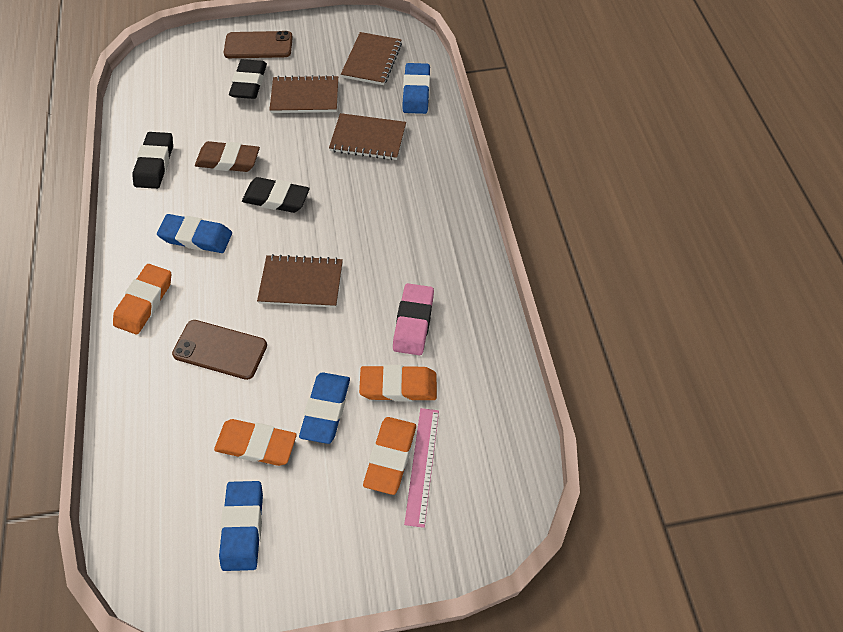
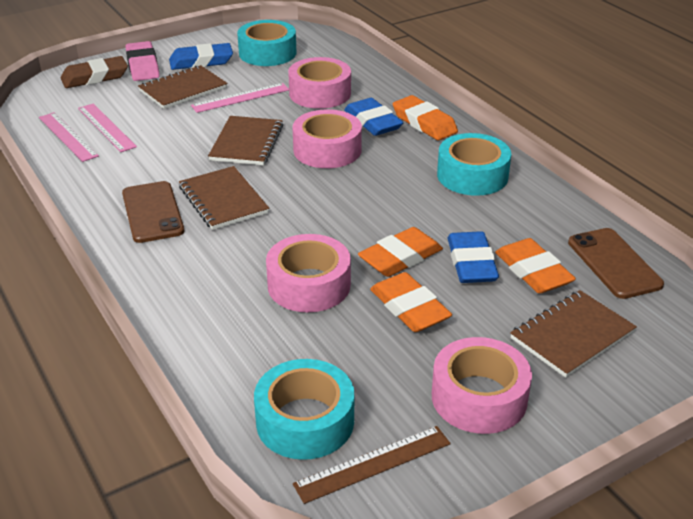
black eraser: 3 -> 0
blue eraser: 4 -> 3
brown ruler: 0 -> 1
pink ruler: 1 -> 3
pink tape: 0 -> 4
turquoise tape: 0 -> 3

